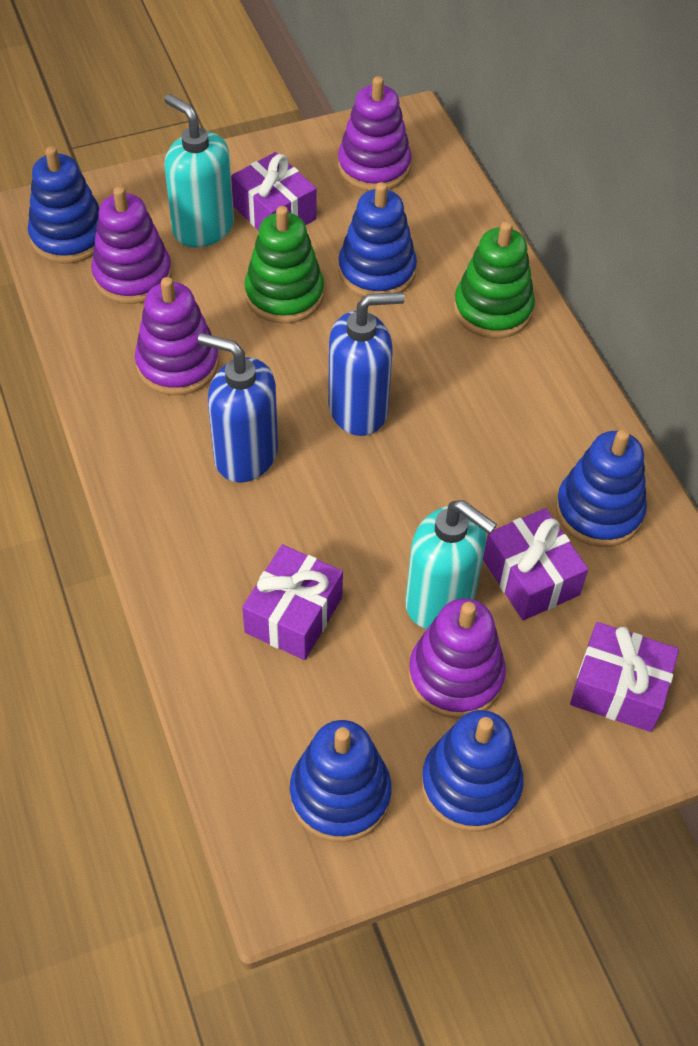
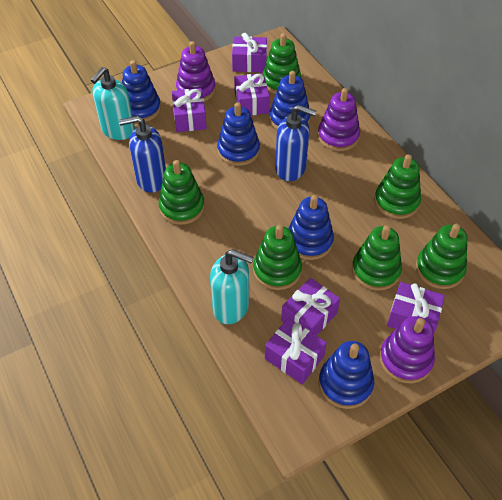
green stacking toy: 2 -> 6
purple gift: 4 -> 6
purple stacking toy: 4 -> 3

